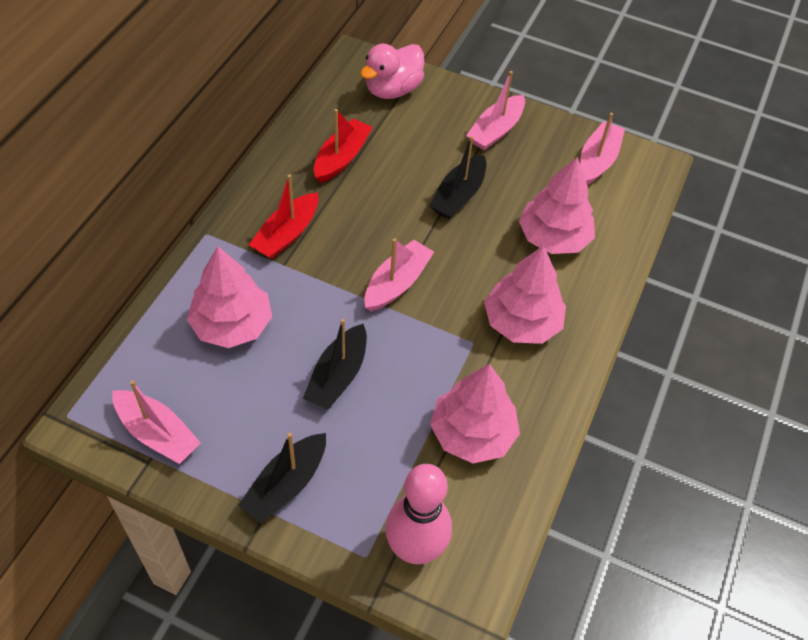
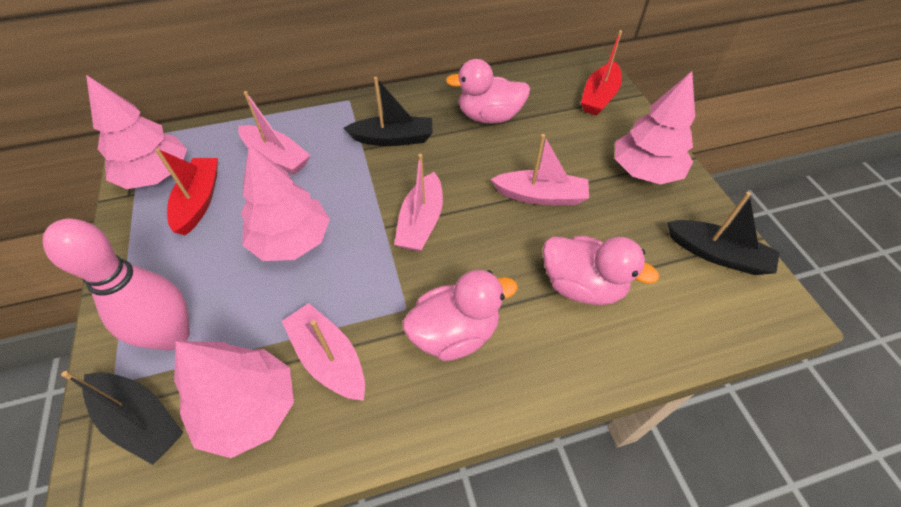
pink duck: 1 -> 3

